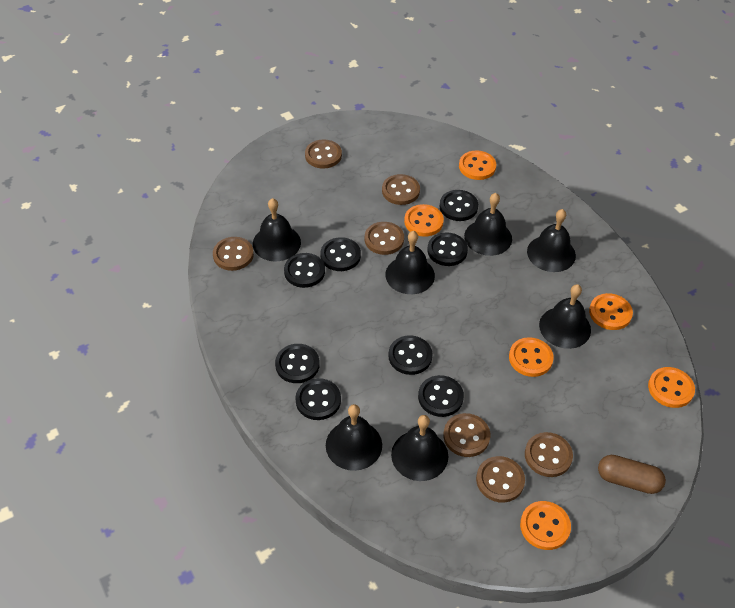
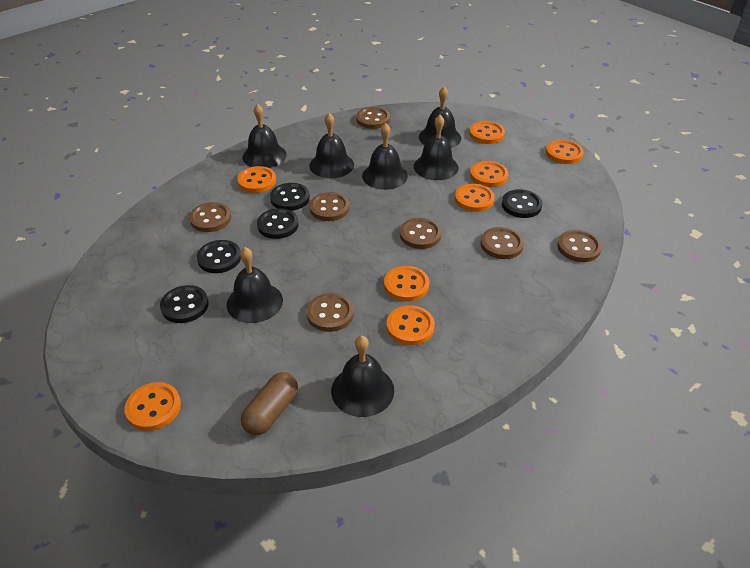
black button: 8 -> 5
orange button: 6 -> 8

